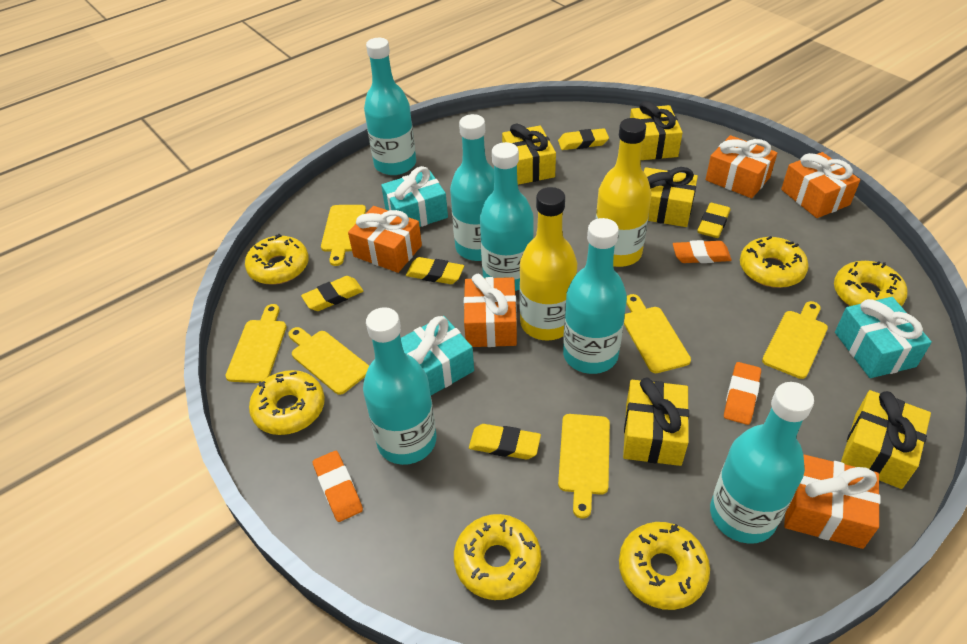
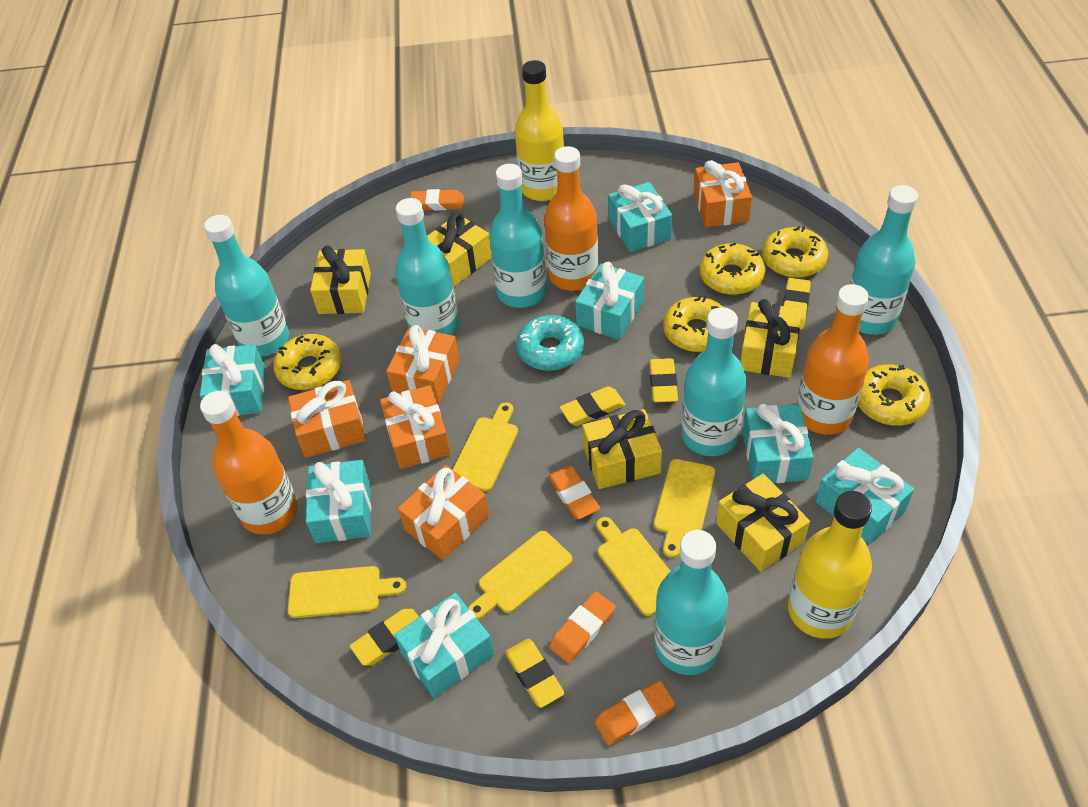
orange bottle: 0 -> 3
orange eraser: 3 -> 4
turquoise donut: 0 -> 1
turquoise gift: 3 -> 7
yellow cutting board: 6 -> 5
yellow donut: 6 -> 5

